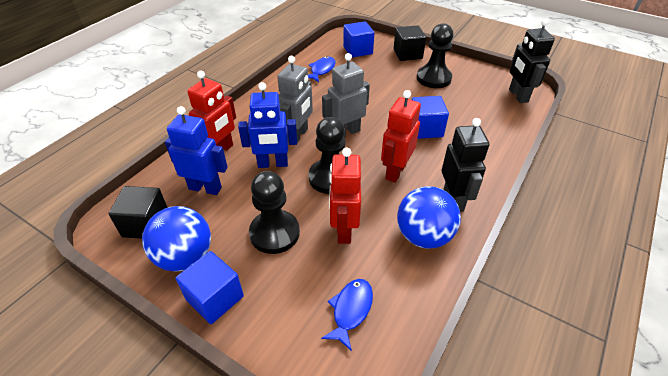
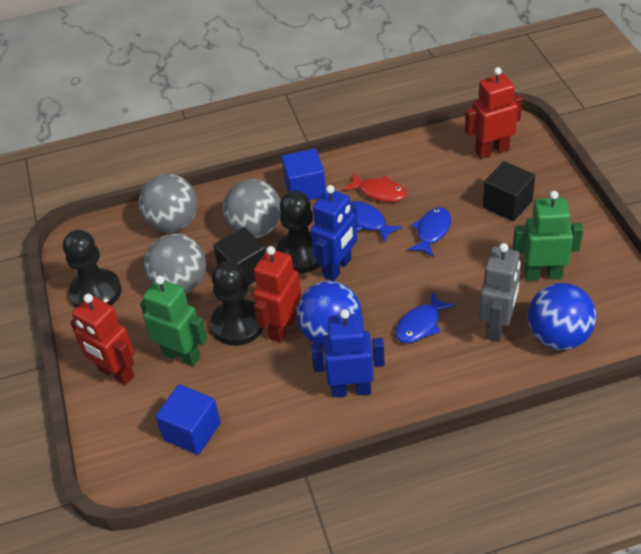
black robot: 2 -> 0
blue cube: 3 -> 2
blue fish: 2 -> 3
green robot: 0 -> 2
grey ball: 0 -> 3
grey robot: 2 -> 1
red fish: 0 -> 1

